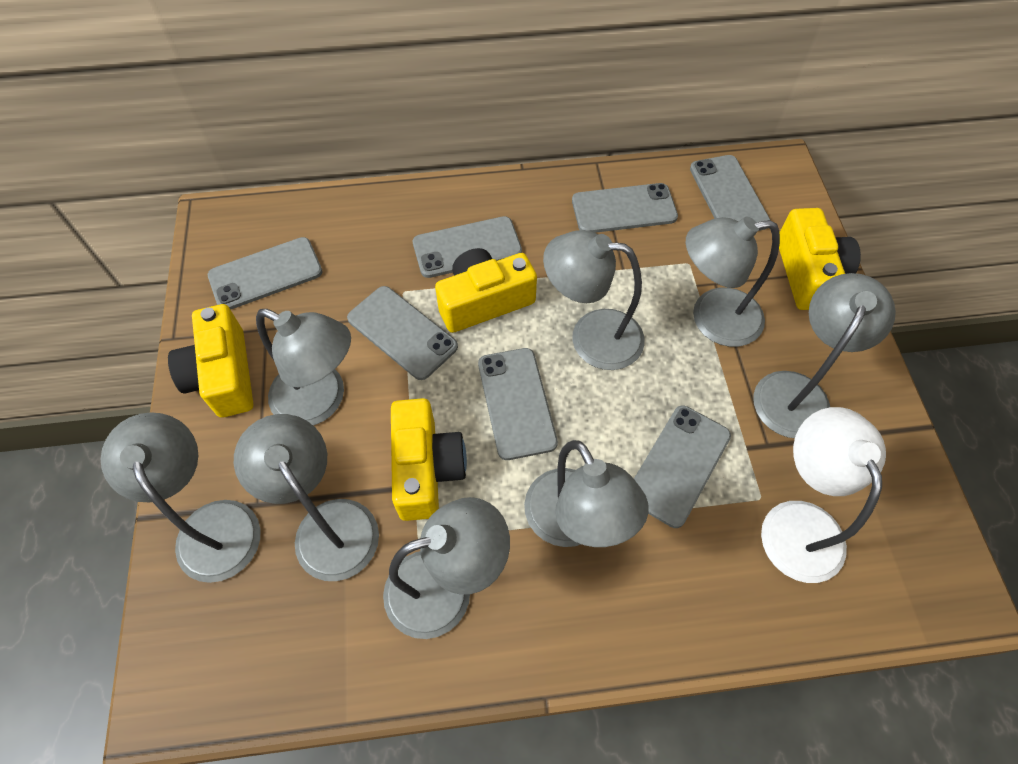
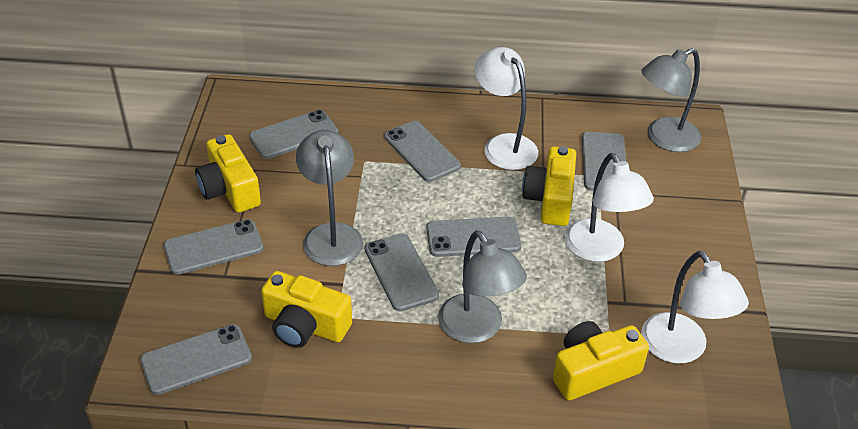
grey lamp: 8 -> 3
white lamp: 1 -> 3

